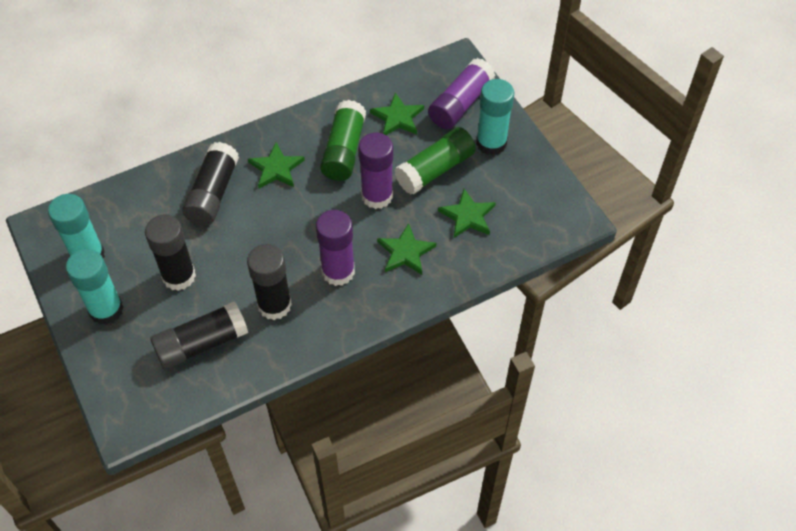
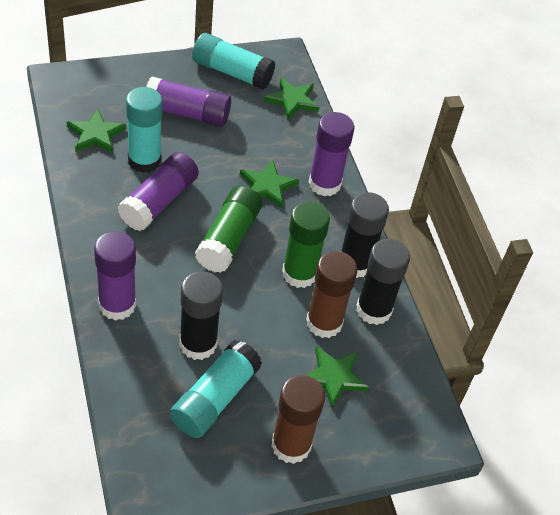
black glue stick: 4 -> 3
brown glue stick: 0 -> 2
purple glue stick: 3 -> 4

